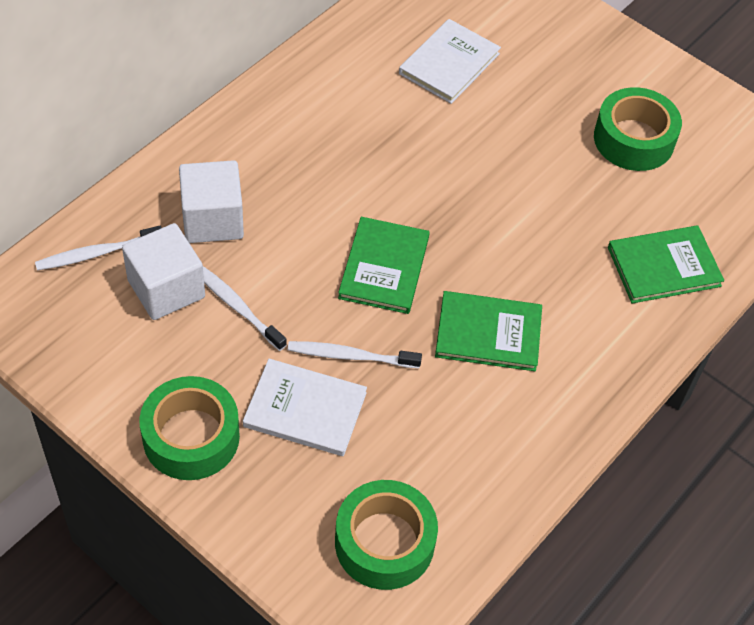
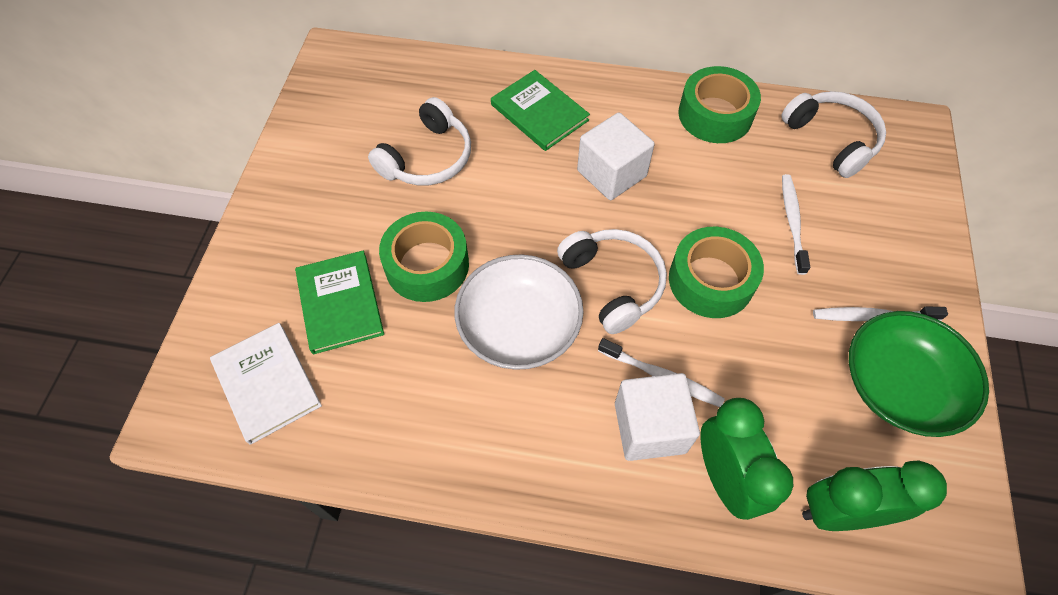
green book: 3 -> 2
green bowl: 0 -> 1
green clock: 0 -> 2
white book: 2 -> 1
white bowl: 0 -> 1
white headphones: 0 -> 3

